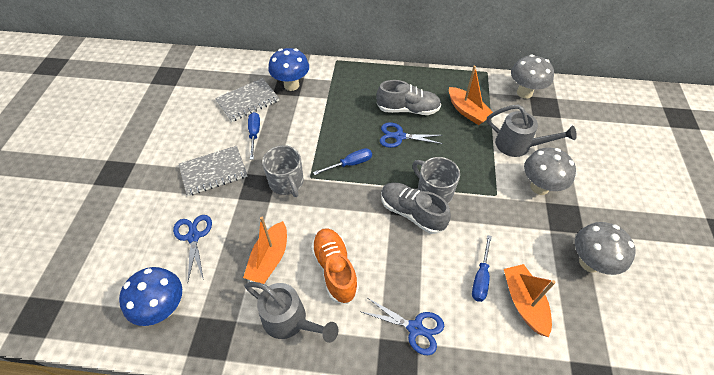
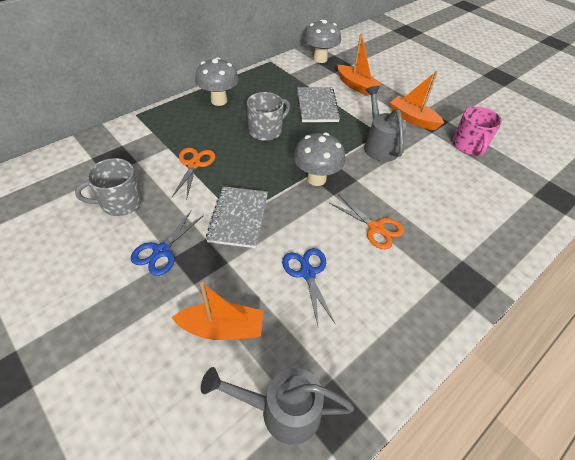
blue mushroom: 2 -> 0
blue scissors: 3 -> 2
blue screwdriver: 3 -> 0
grey shoe: 2 -> 0
orange scissors: 0 -> 2
orange shoe: 1 -> 0
pink mug: 0 -> 1

